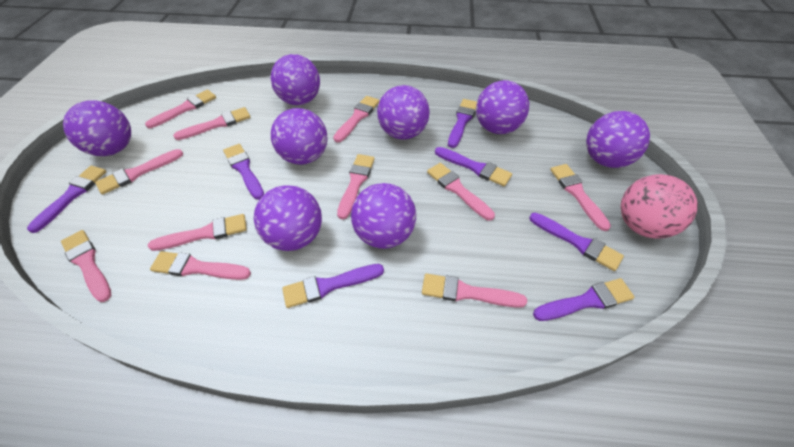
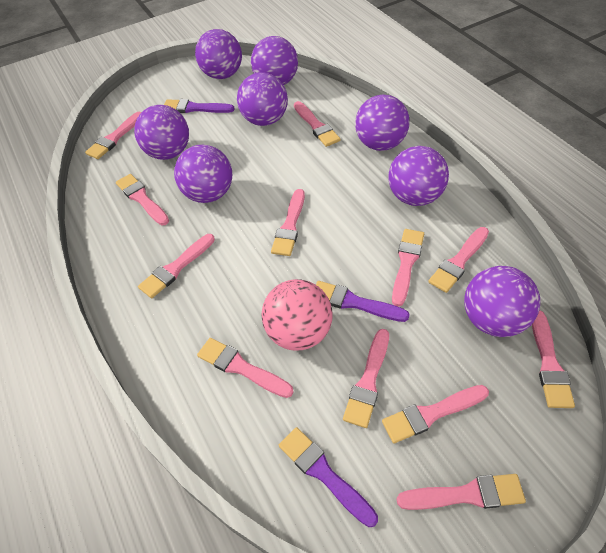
pink brush: 11 -> 12
purple brush: 7 -> 3

